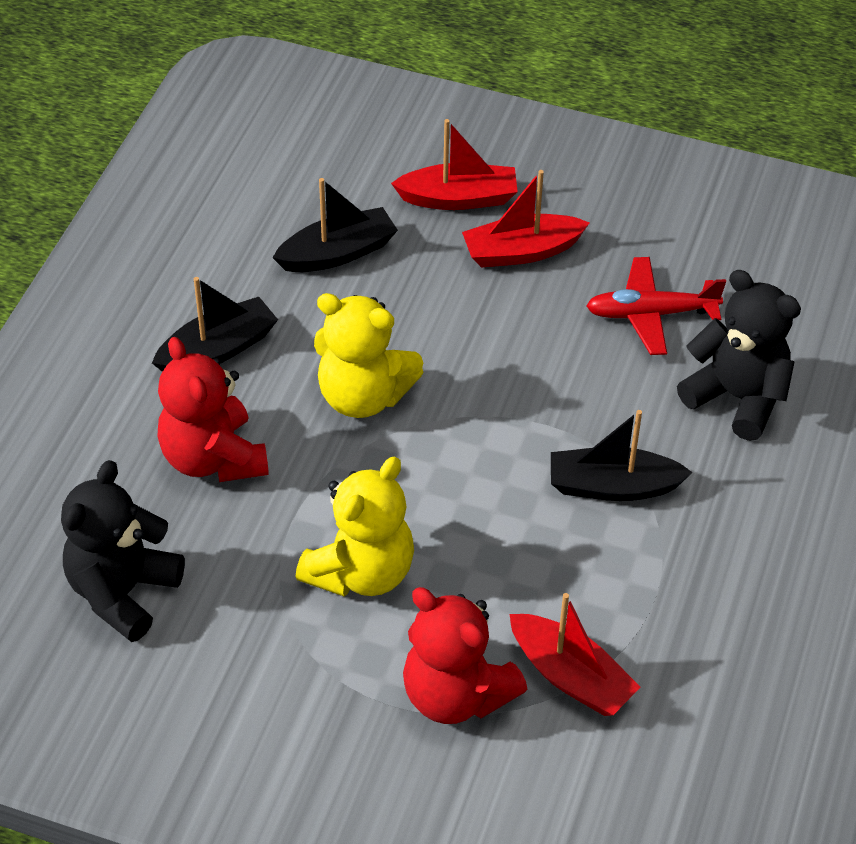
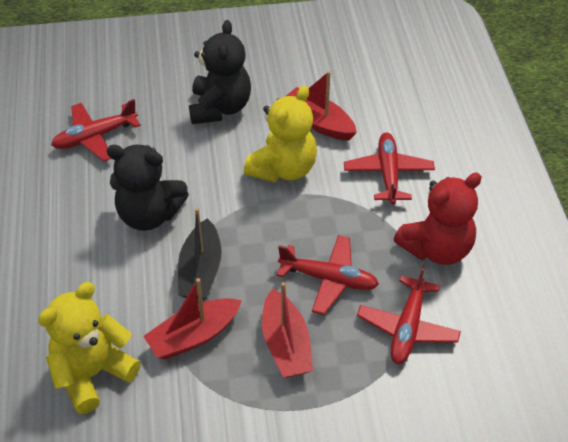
black boat: 3 -> 1
red plane: 1 -> 4
red teddy bear: 2 -> 1

